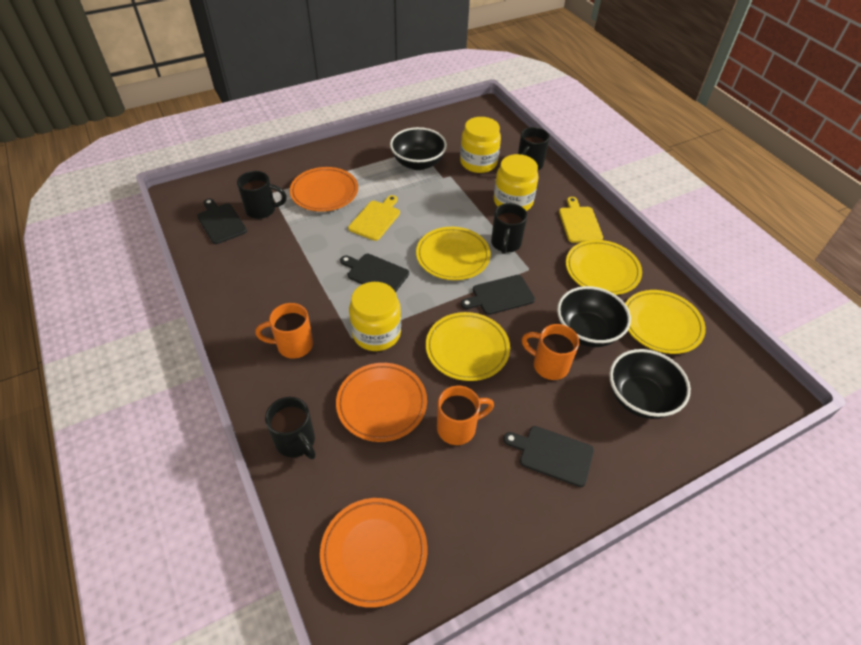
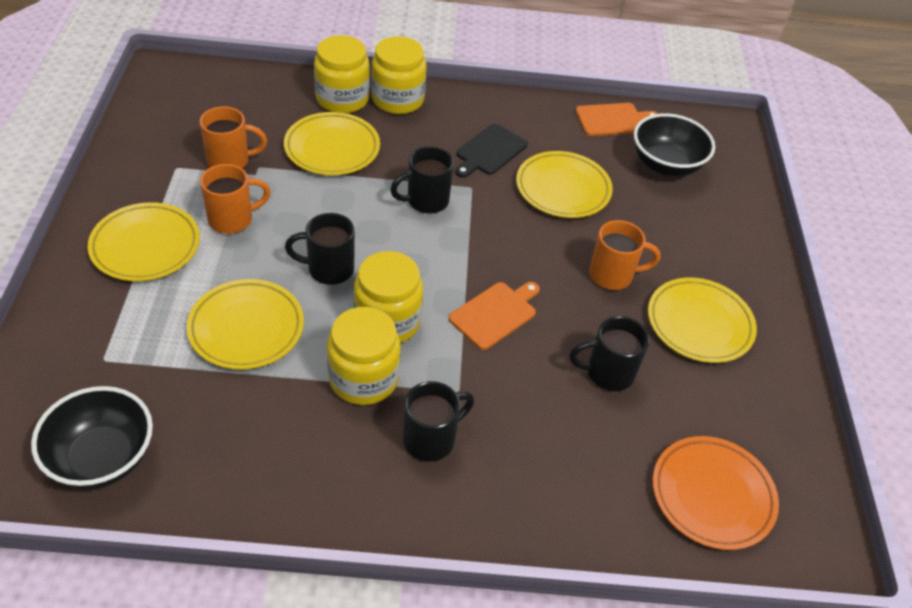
black bowl: 3 -> 2
black cutting board: 4 -> 1
orange cutting board: 0 -> 2
orange plate: 3 -> 1
yellow cutting board: 2 -> 0
yellow jar: 3 -> 4
yellow plate: 4 -> 5

